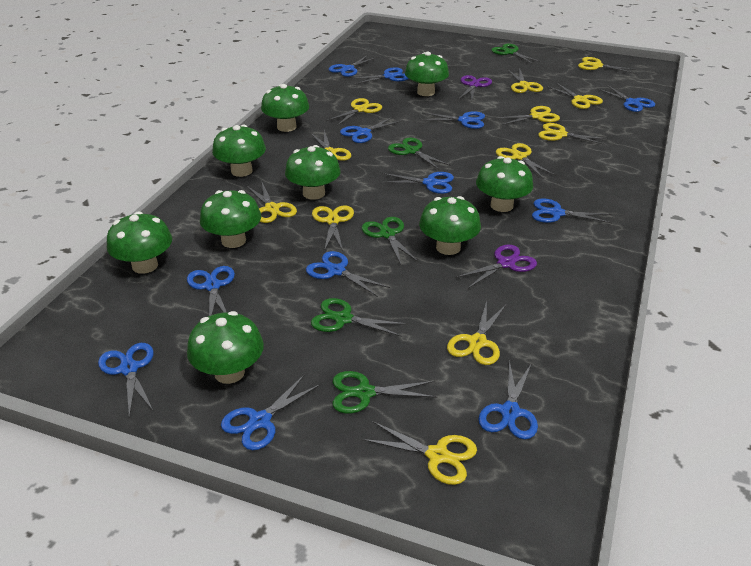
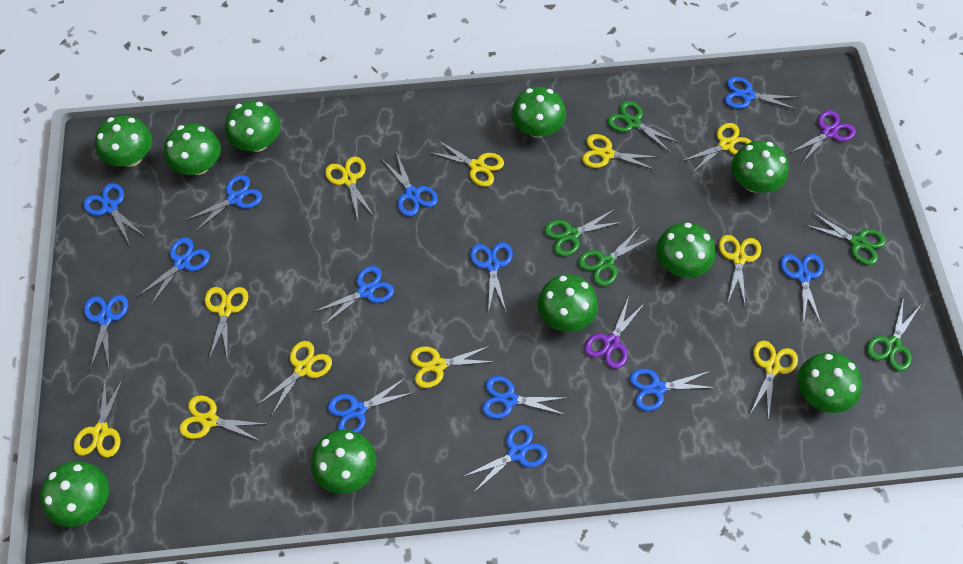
blue scissors: 12 -> 13
green mushroom: 9 -> 10
yellow scissors: 12 -> 11

